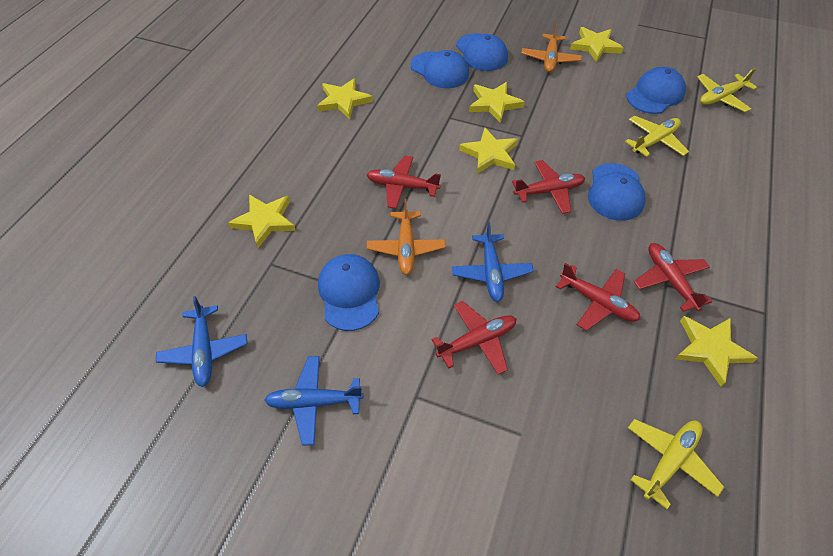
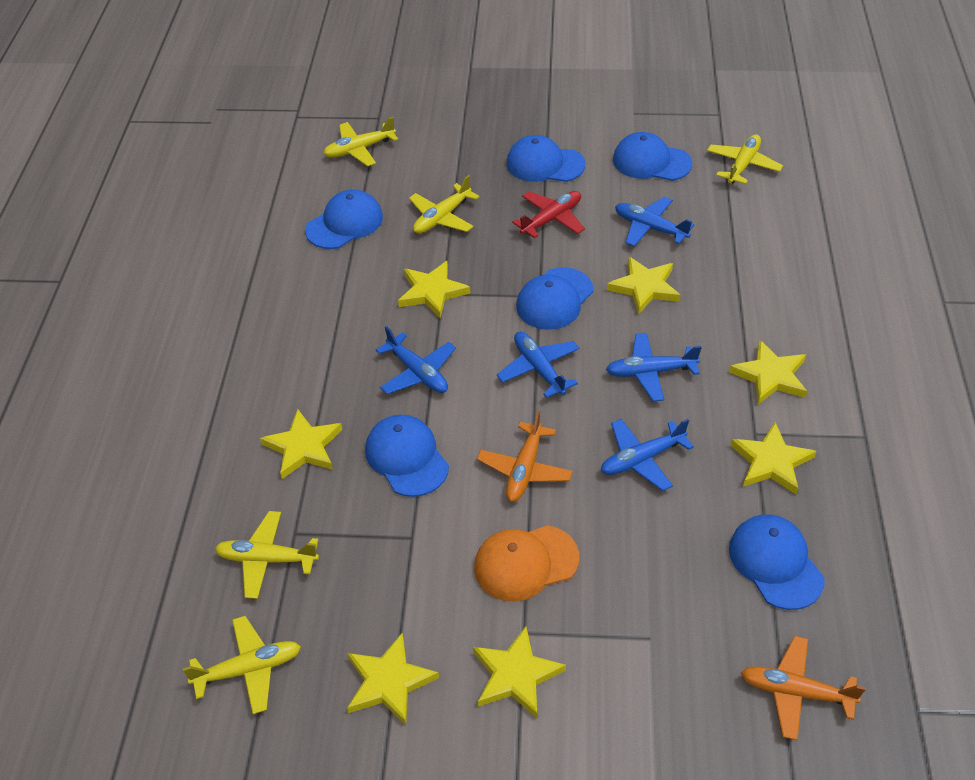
blue cap: 5 -> 6
blue plane: 3 -> 5
orange cap: 0 -> 1
red plane: 5 -> 1
yellow plane: 3 -> 5
yellow star: 6 -> 7

